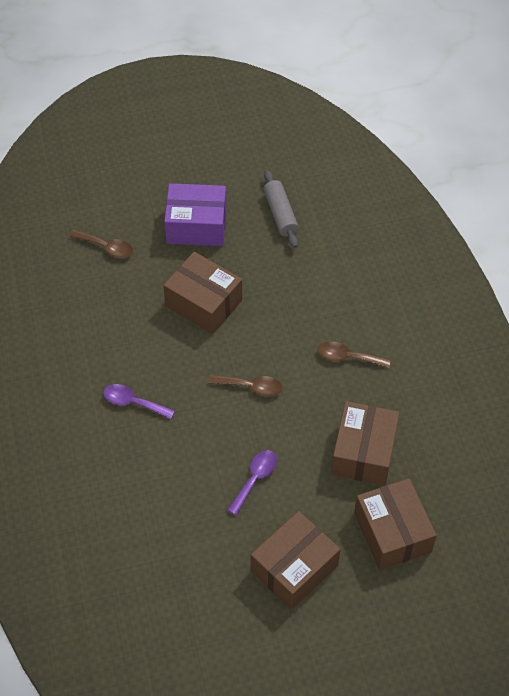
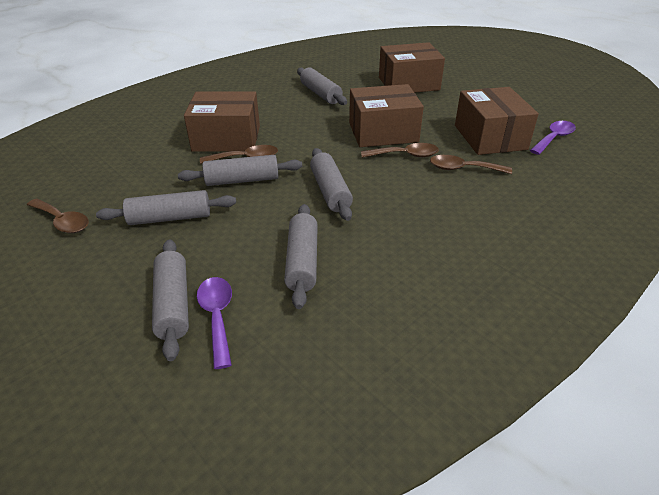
brown spoon: 3 -> 4
grey rolling pin: 1 -> 6
purple box: 1 -> 0

